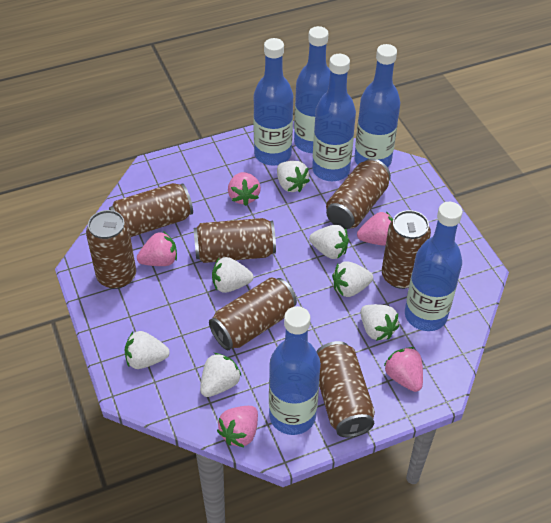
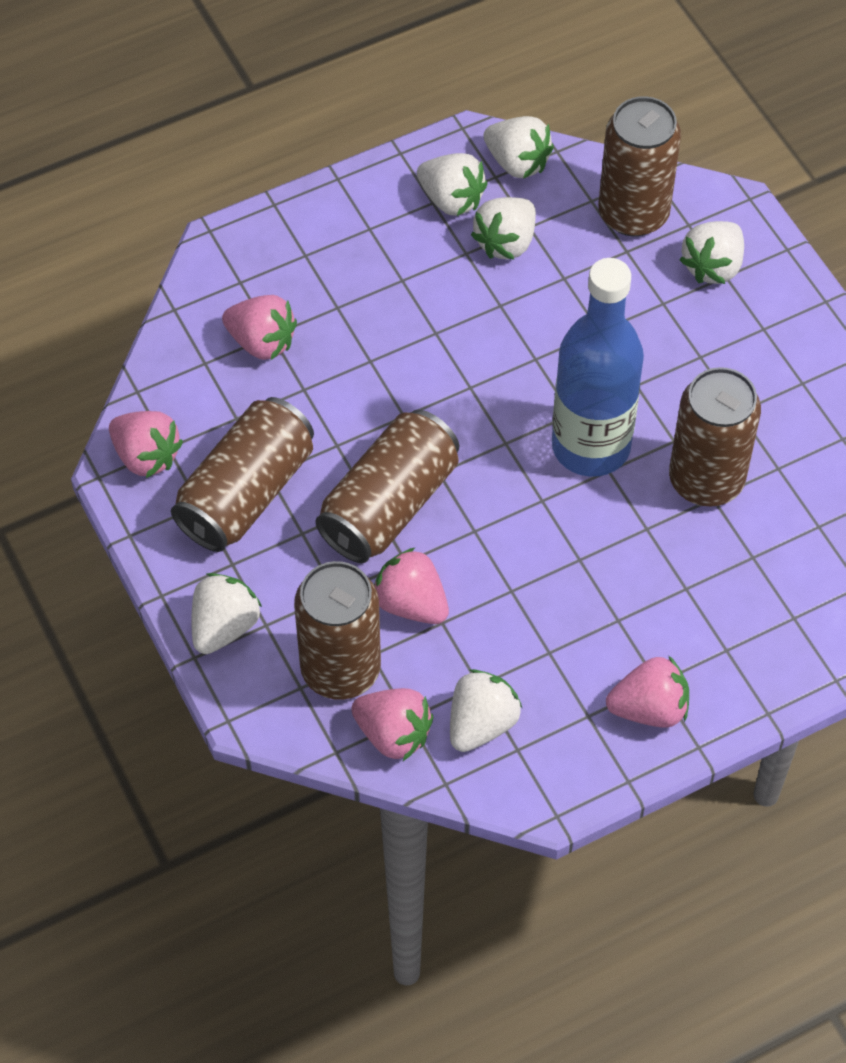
blue bottle: 6 -> 1
brown can: 7 -> 5
white strawberry: 7 -> 6

